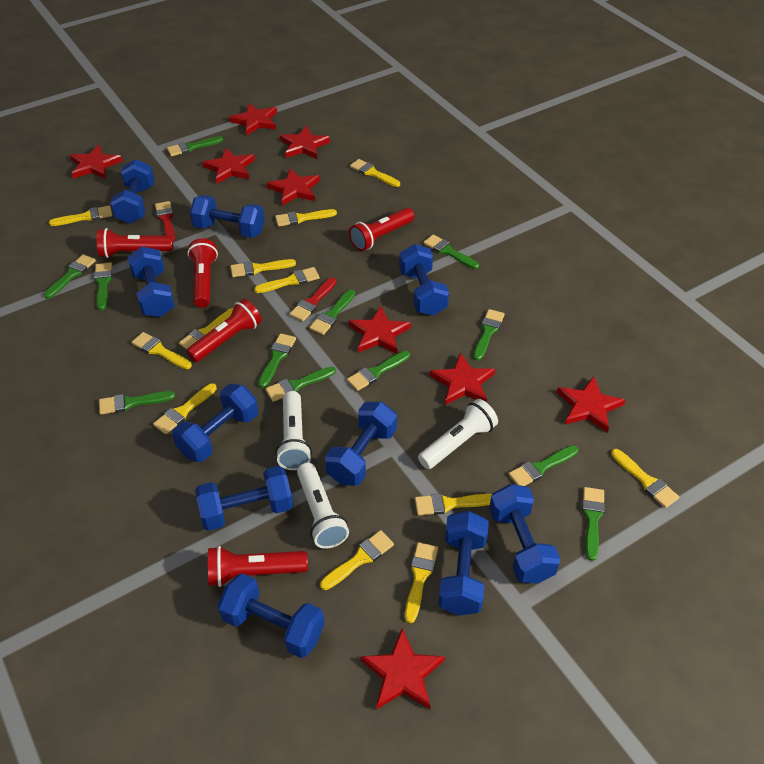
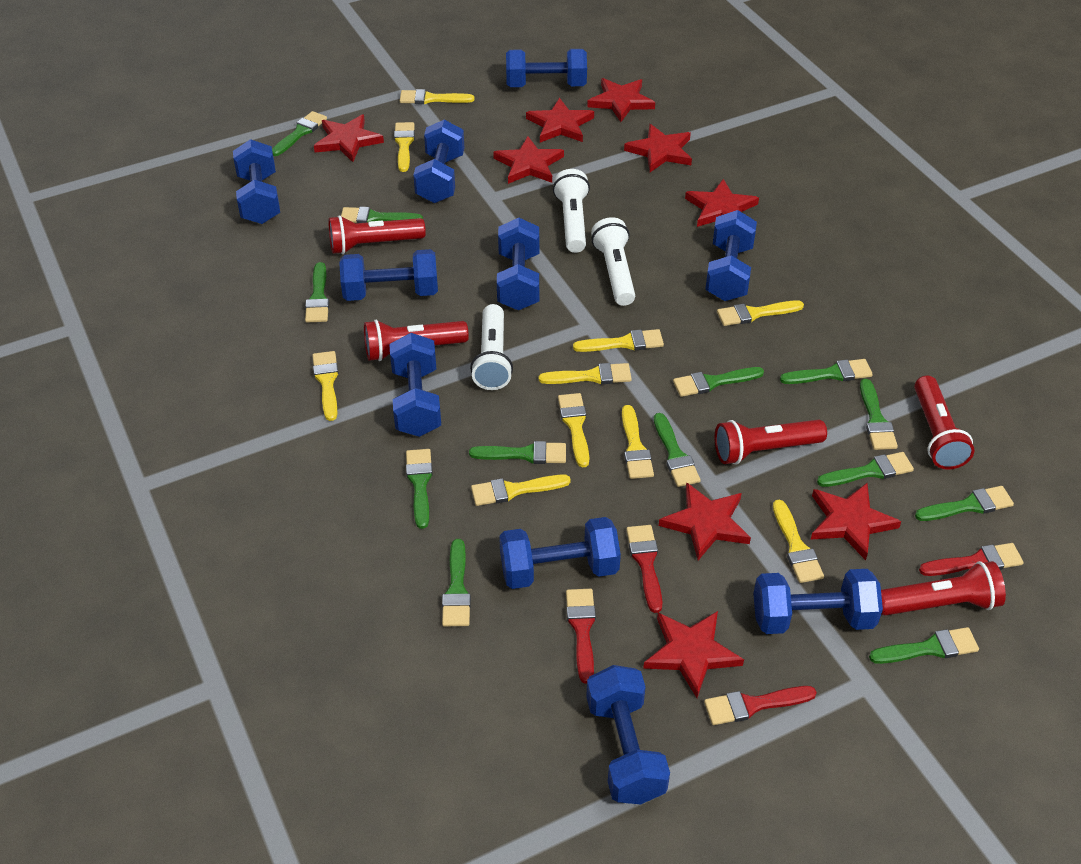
green brush: 12 -> 13
red brush: 2 -> 4
yellow brush: 12 -> 10

